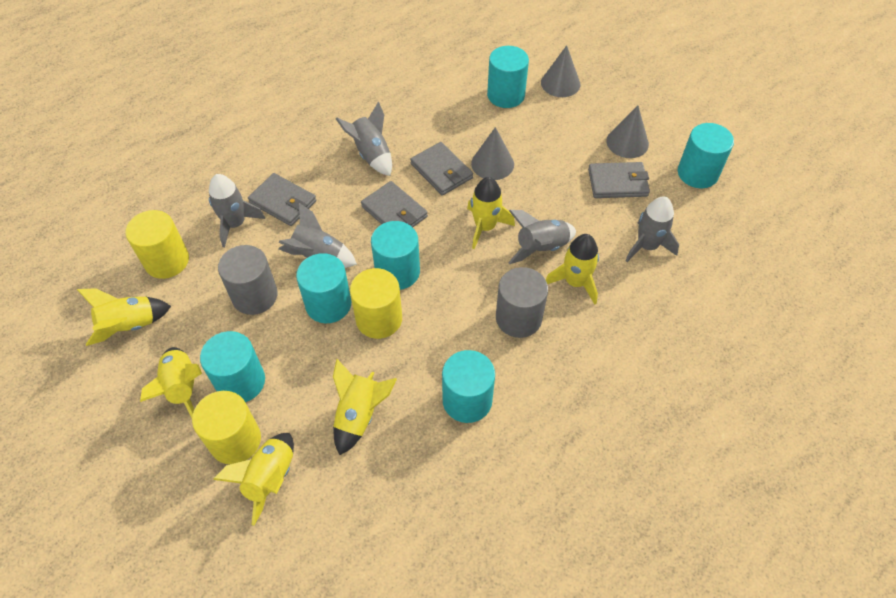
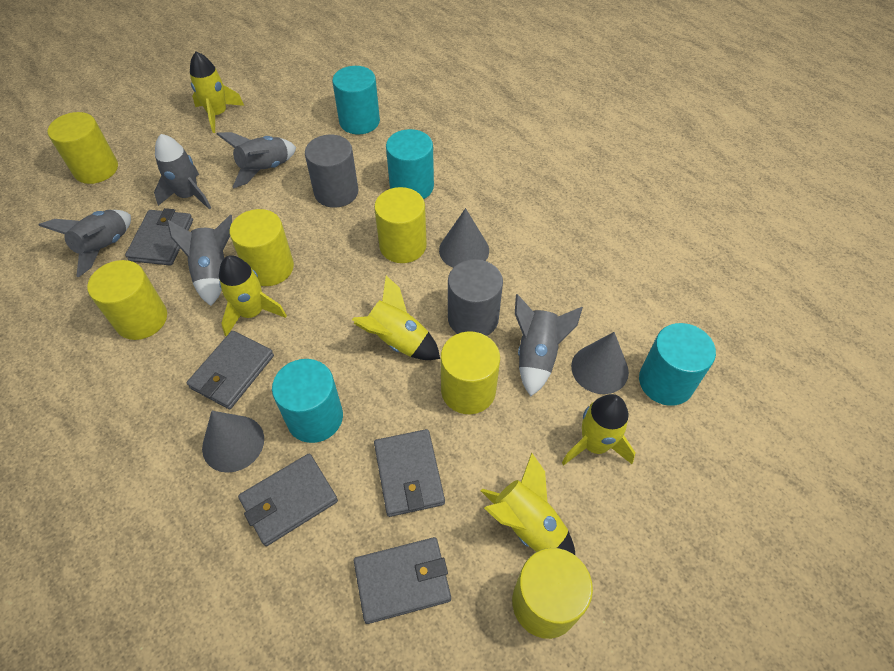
grey wallet: 4 -> 5
turquoise cylinder: 6 -> 4
yellow cylinder: 3 -> 6
yellow rocket: 6 -> 5

